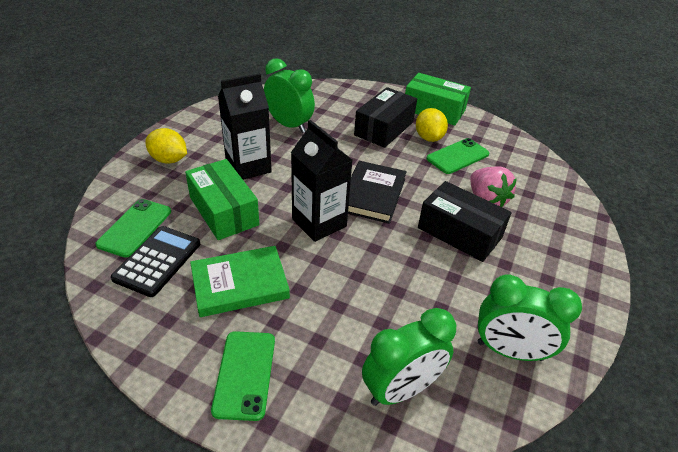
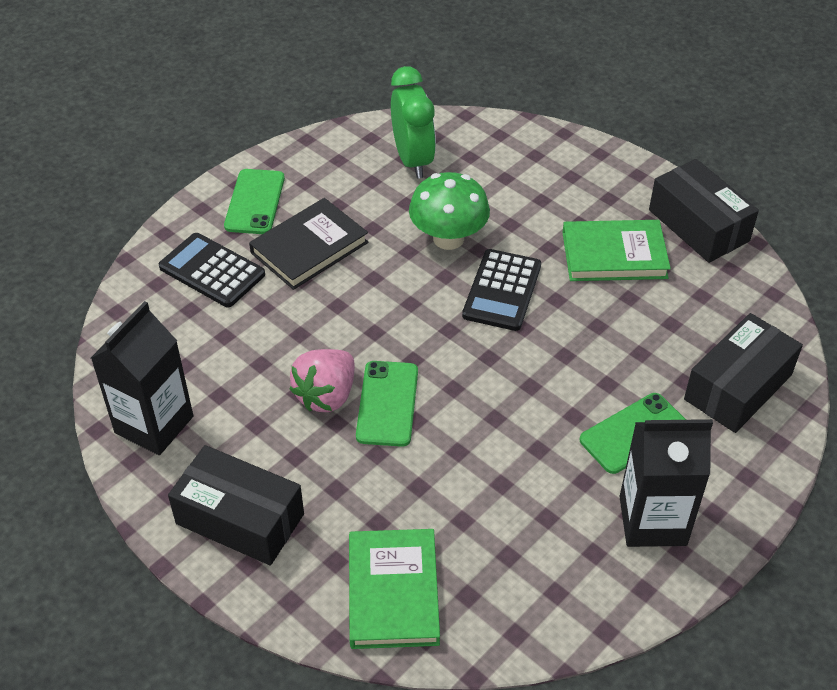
black box: 2 -> 3
black calculator: 1 -> 2
green book: 1 -> 2
green box: 2 -> 0
green clock: 3 -> 1
green mushroom: 0 -> 1
yellow lemon: 2 -> 0

